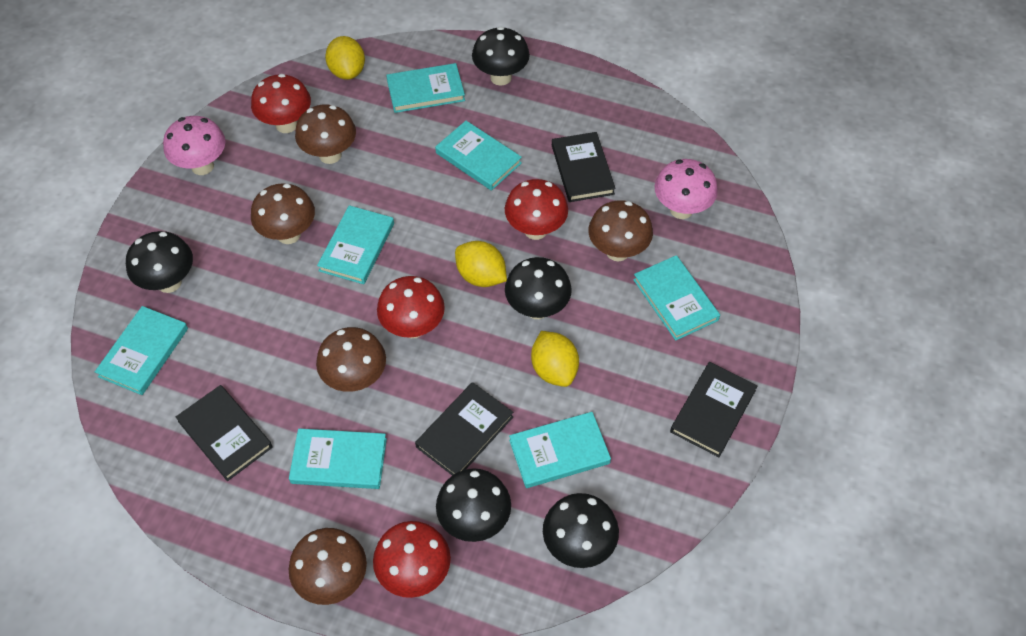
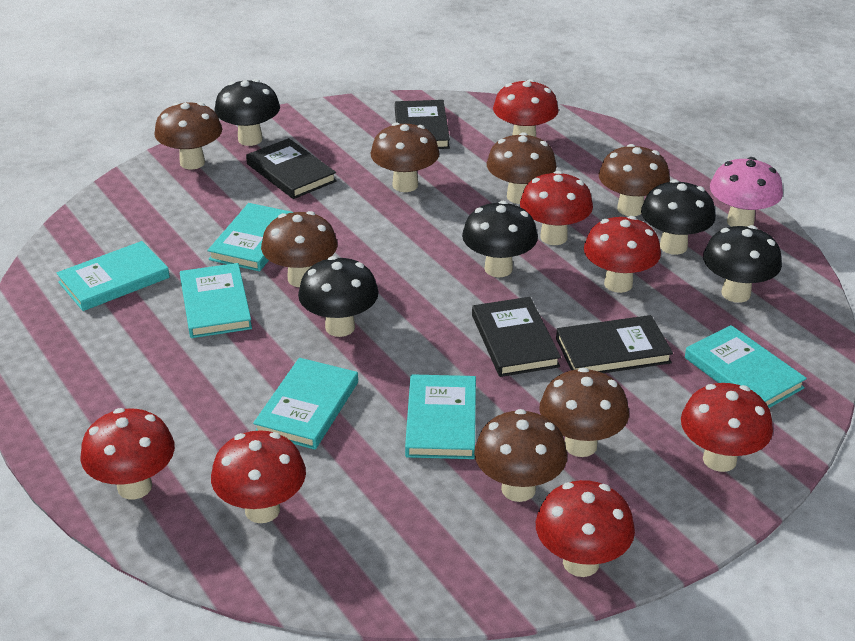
brown mushroom: 5 -> 7
pink mushroom: 2 -> 1
red mushroom: 4 -> 7
turquoise book: 7 -> 6
yellow lemon: 3 -> 0

